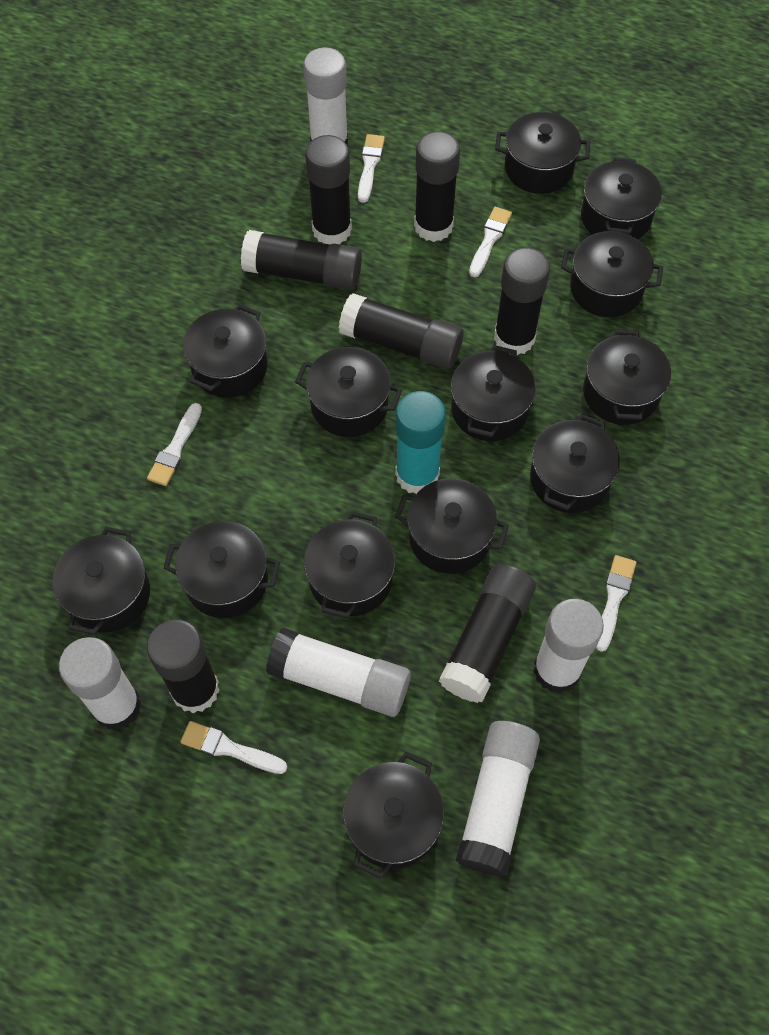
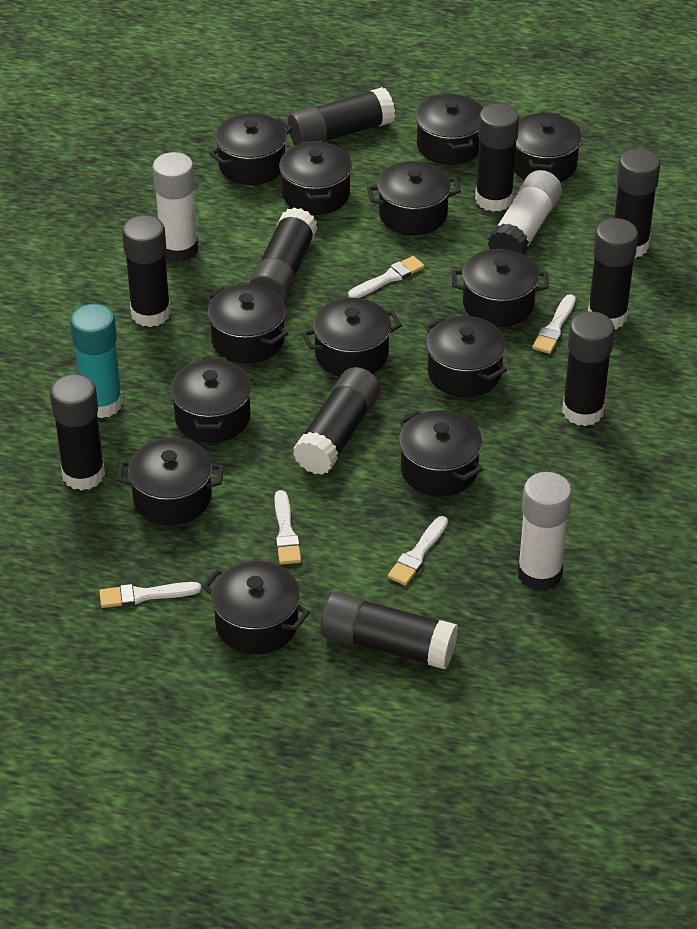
black glue stick: 7 -> 10
white glue stick: 5 -> 3

